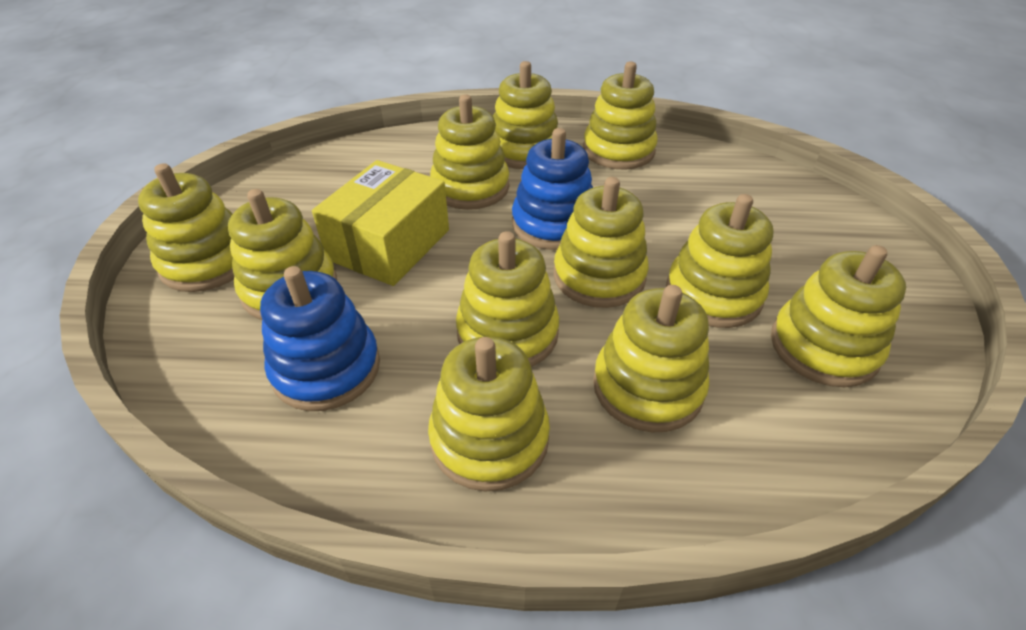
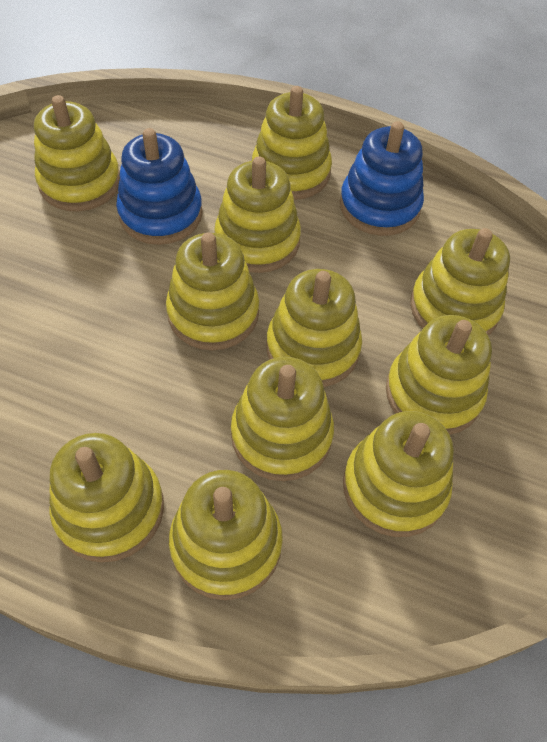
yellow box: 1 -> 0

